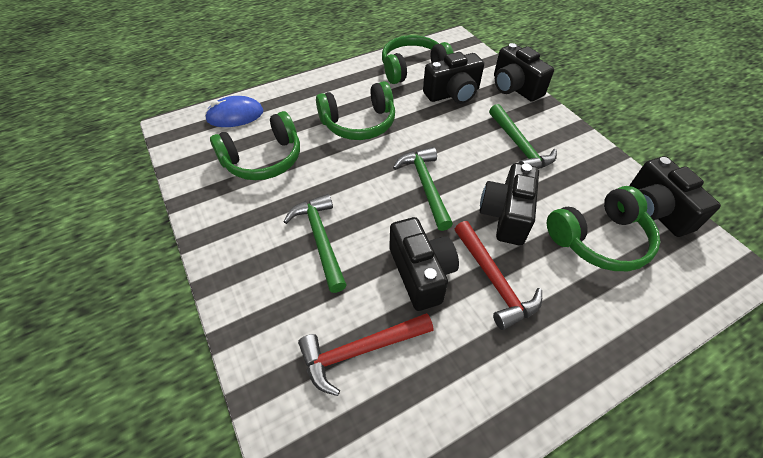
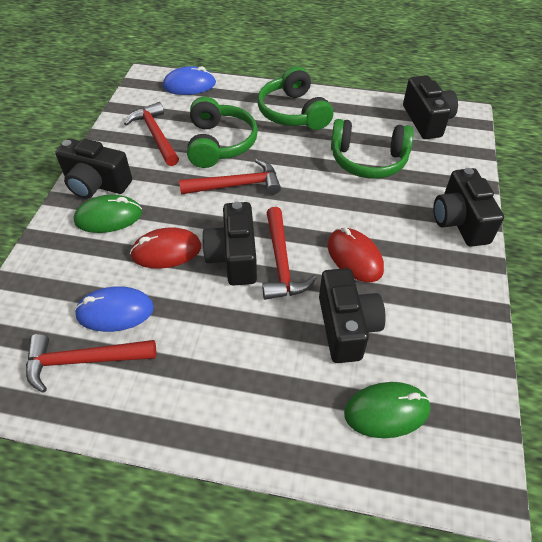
blue mouse: 1 -> 2
green hammer: 3 -> 0
green headphones: 4 -> 3
green mouse: 0 -> 2
red hammer: 2 -> 4
red mouse: 0 -> 2

